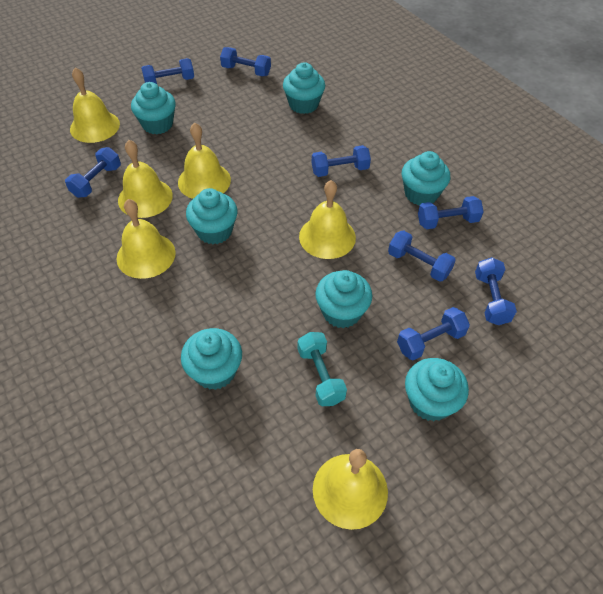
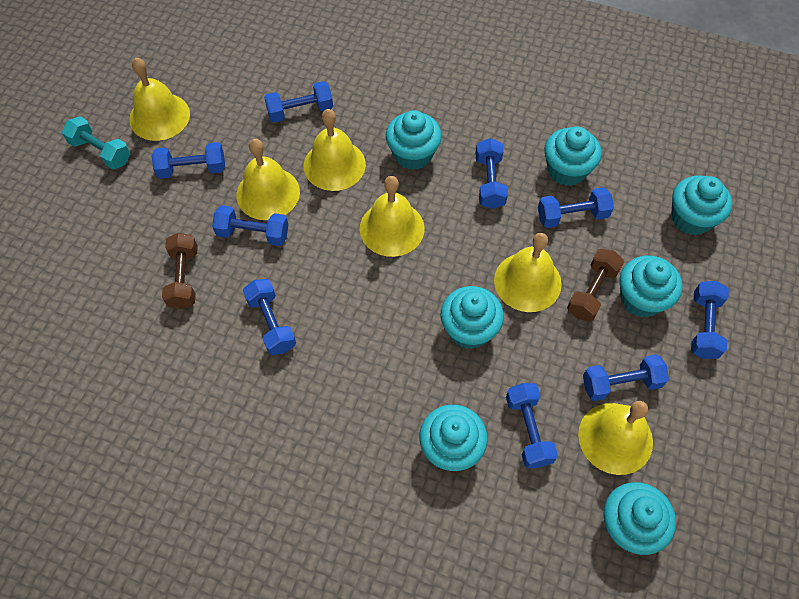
blue dumbbell: 8 -> 9
brown dumbbell: 0 -> 2

